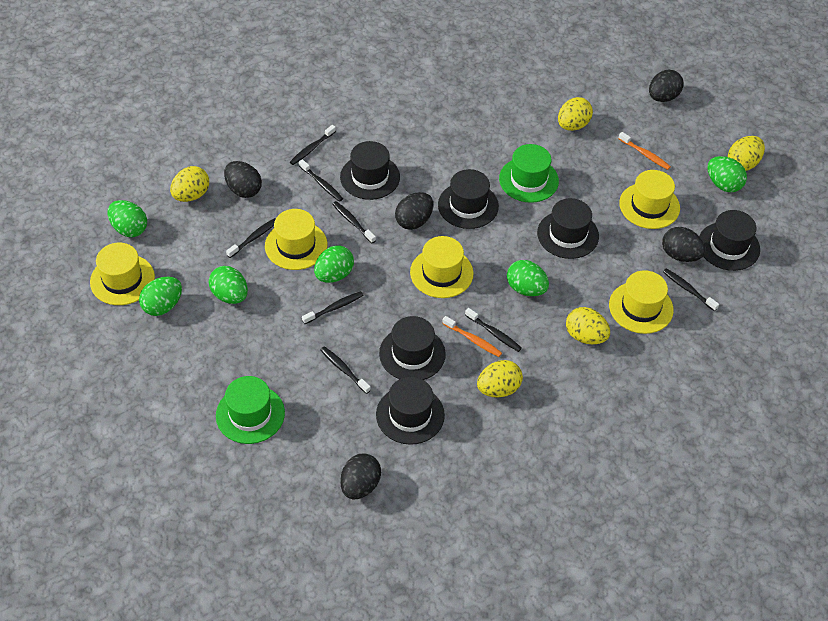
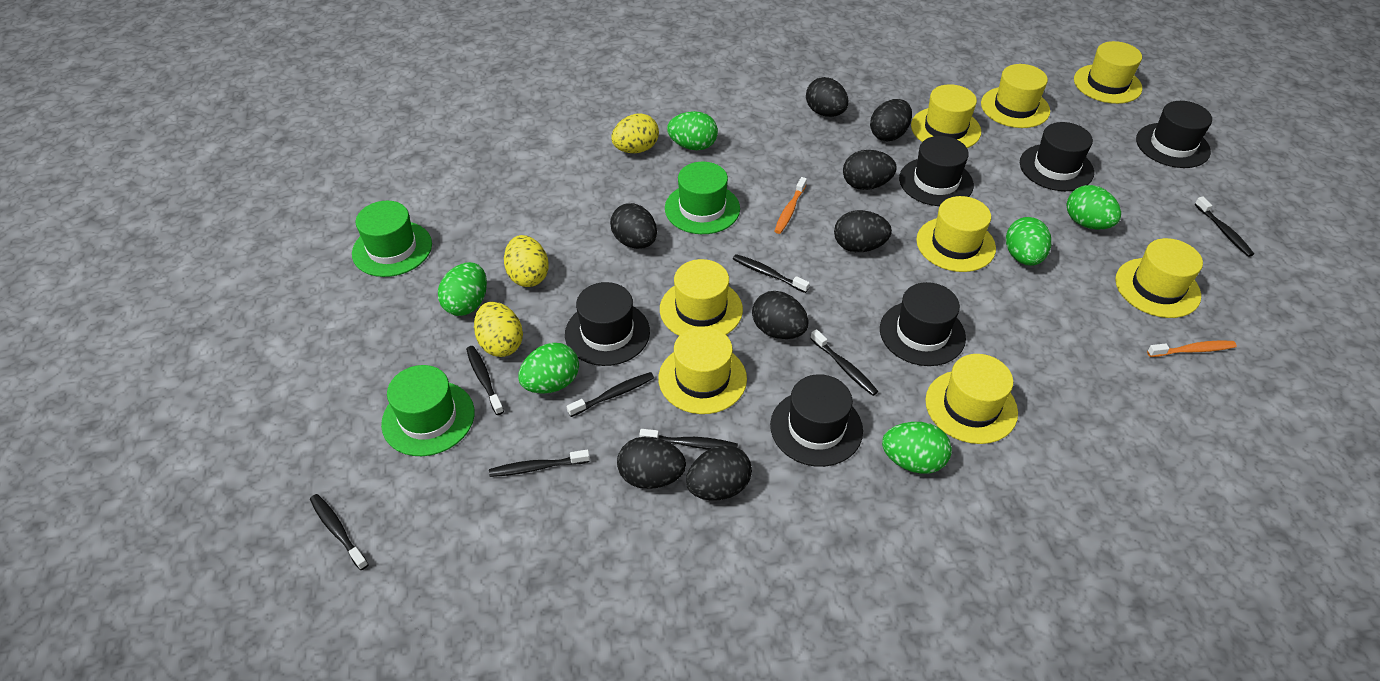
black egg: 5 -> 8
green hat: 2 -> 3
yellow egg: 5 -> 3
yellow hat: 5 -> 8

